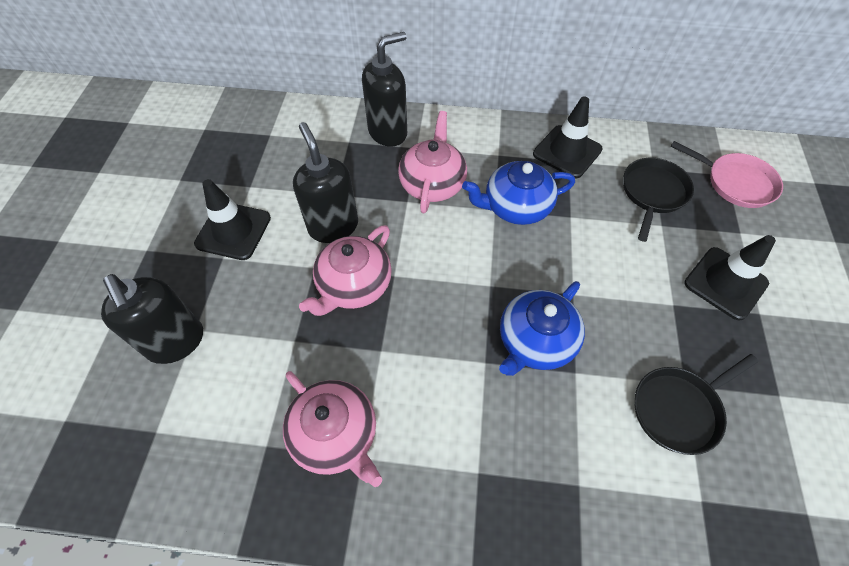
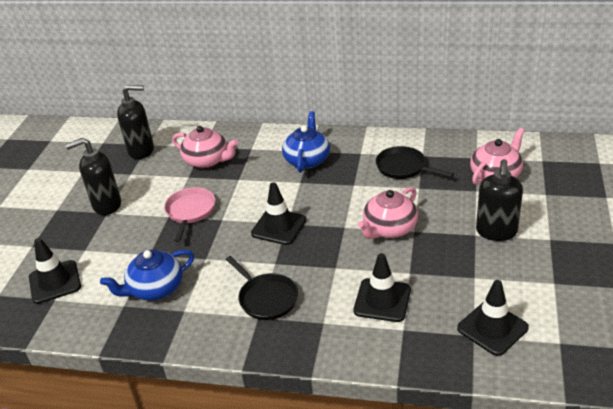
black traffic cone: 3 -> 4

